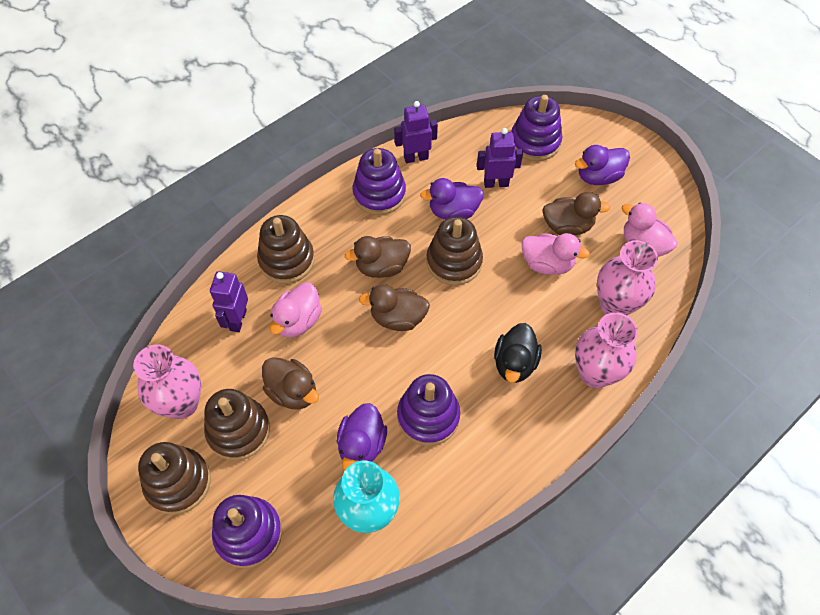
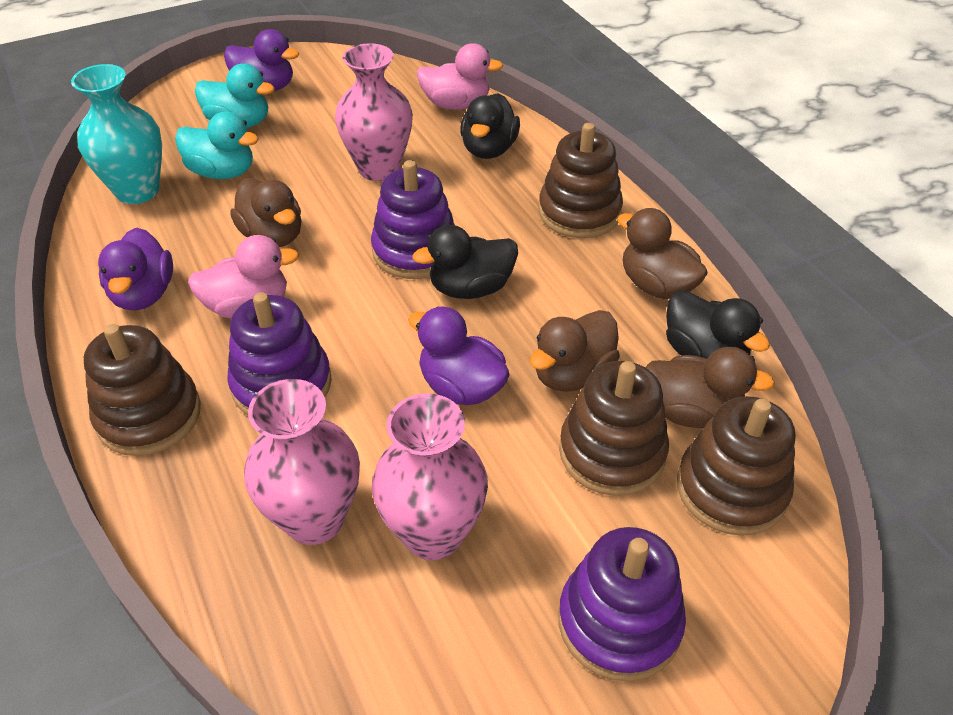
black duck: 1 -> 3
pink duck: 3 -> 2
purple robot: 3 -> 0
purple stacking toy: 4 -> 3
turquoise duck: 0 -> 2

